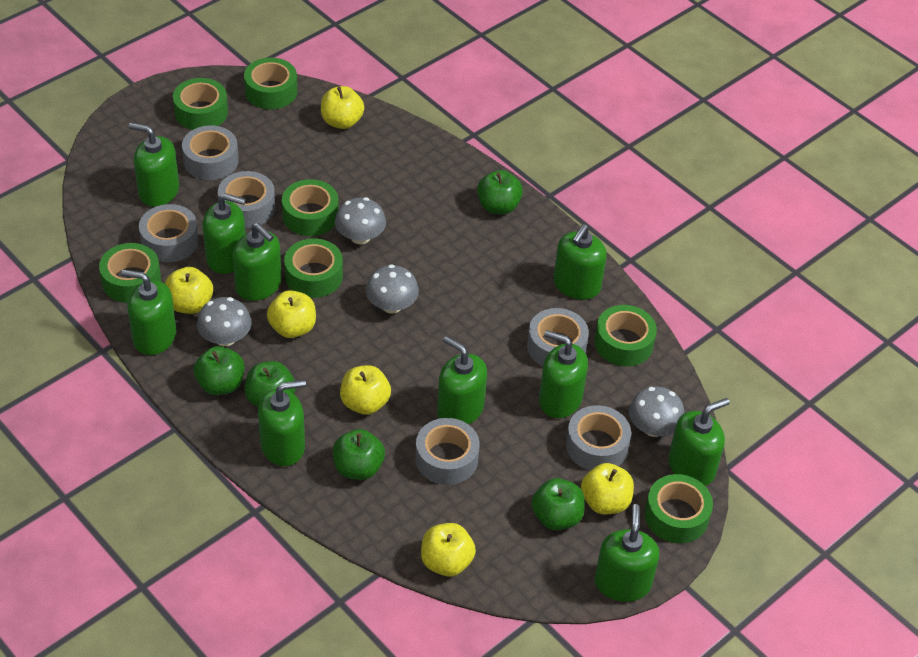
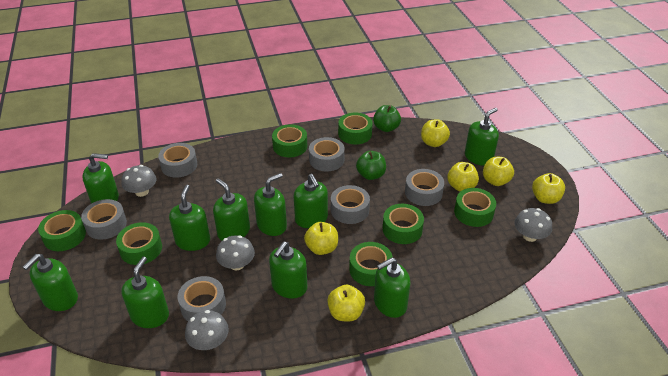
green apple: 5 -> 2

